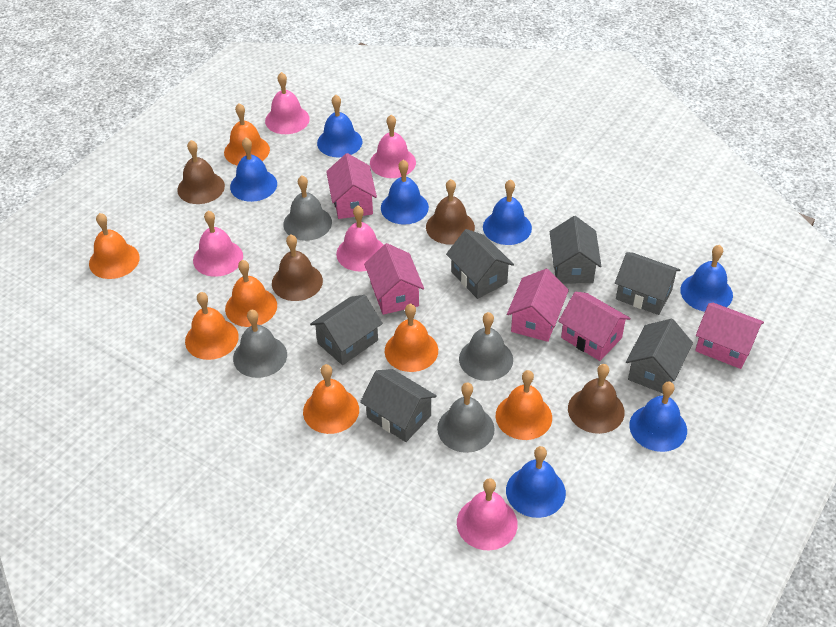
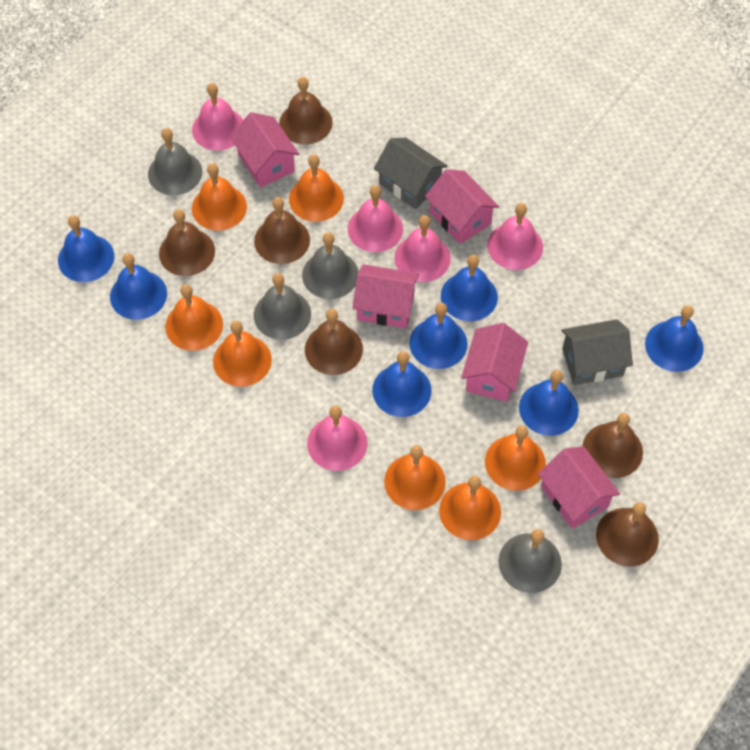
brown bell: 4 -> 6
grey house: 6 -> 2

